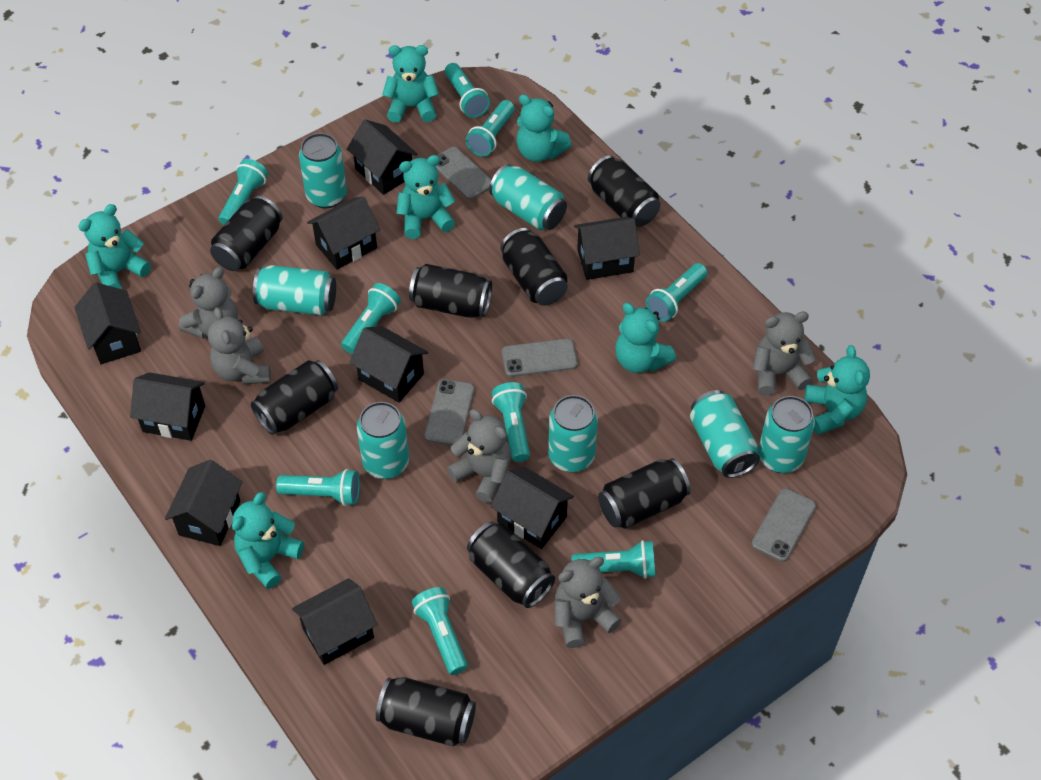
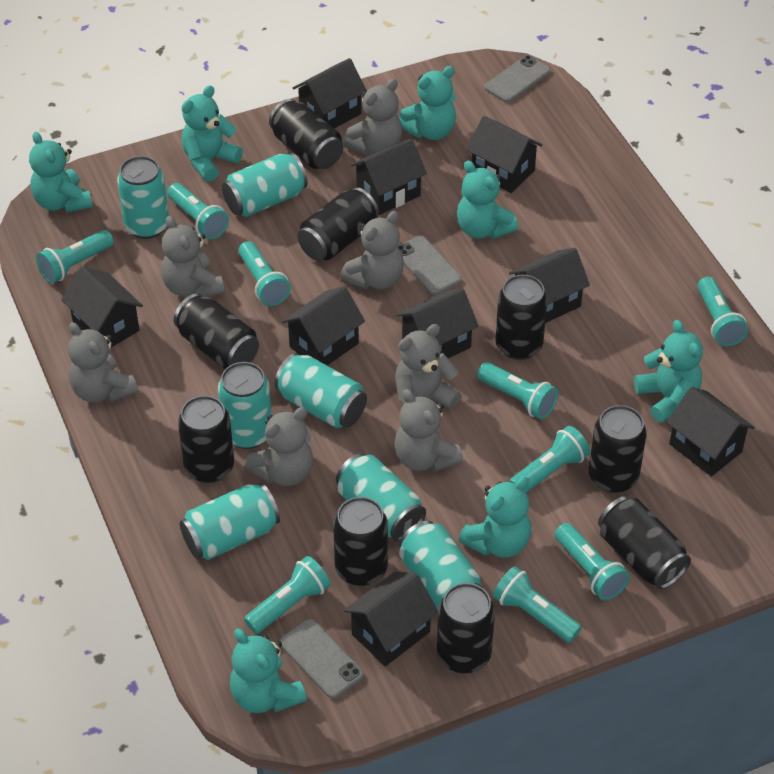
black can: 8 -> 9
grey phone: 4 -> 3
grey teddy bear: 5 -> 7

